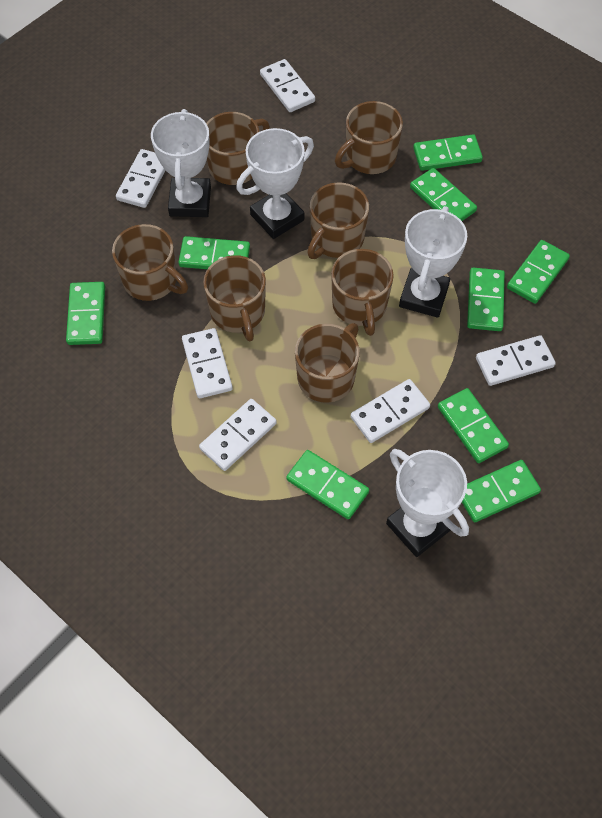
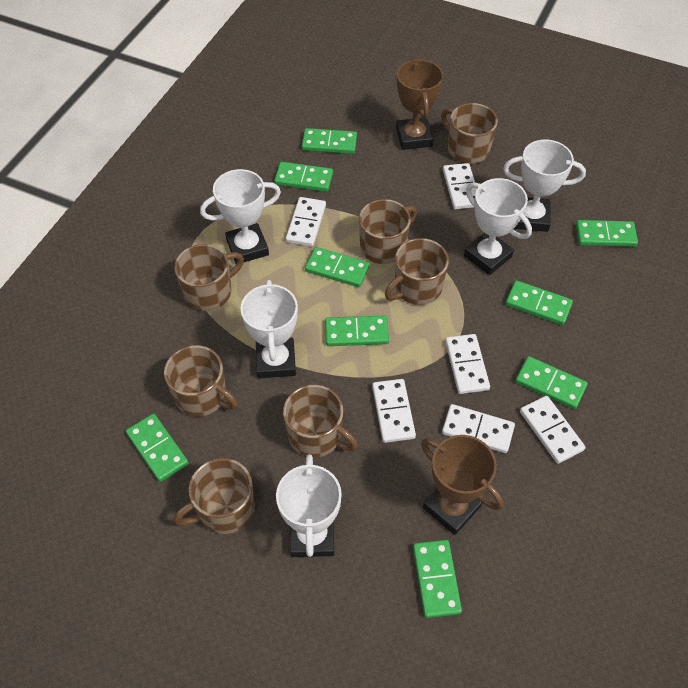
brown trophy: 0 -> 2
white trophy: 4 -> 5

